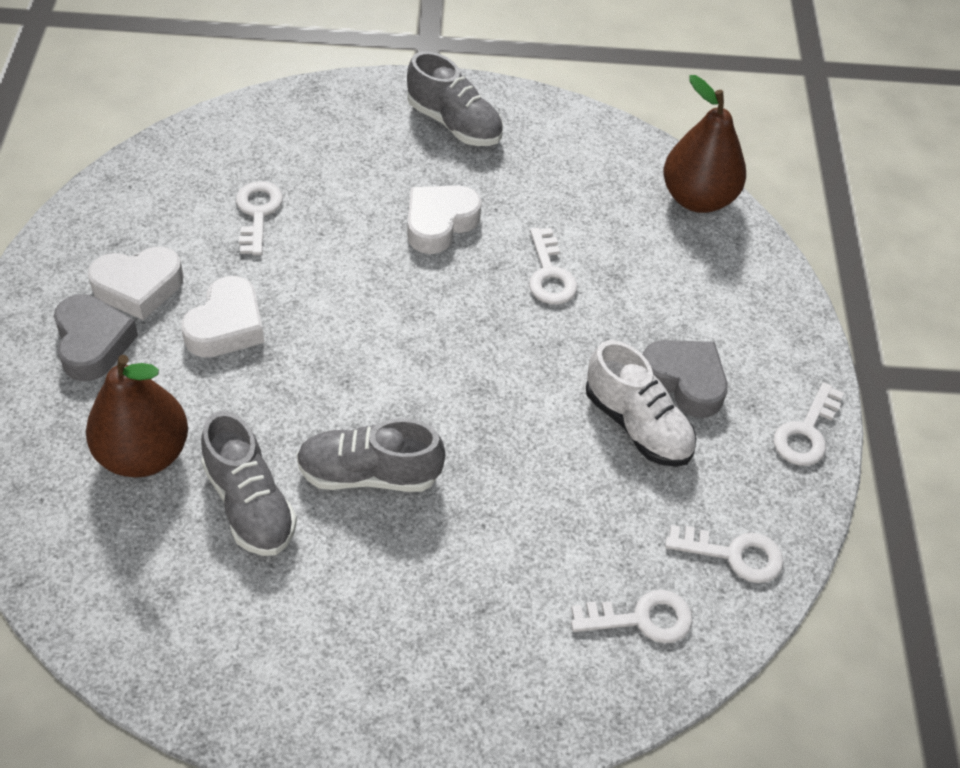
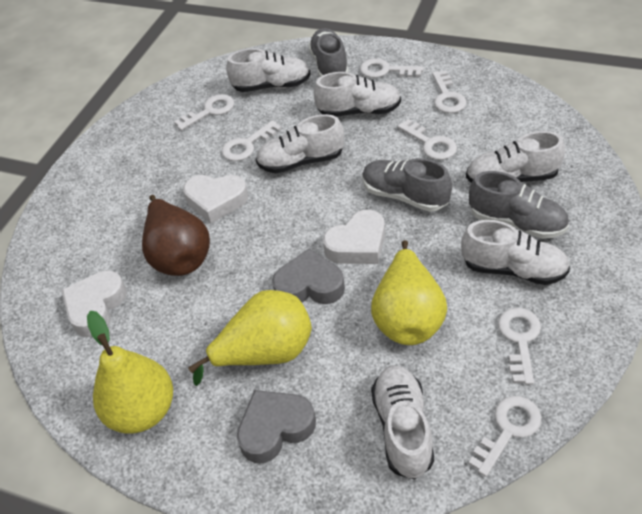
brown pear: 2 -> 1
white key: 5 -> 7
white shoe: 1 -> 6
yellow pear: 0 -> 3

